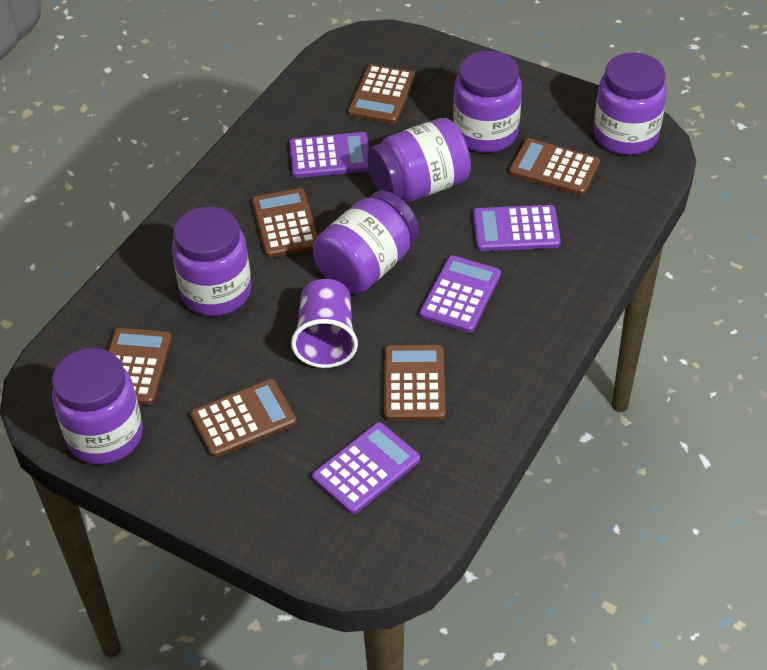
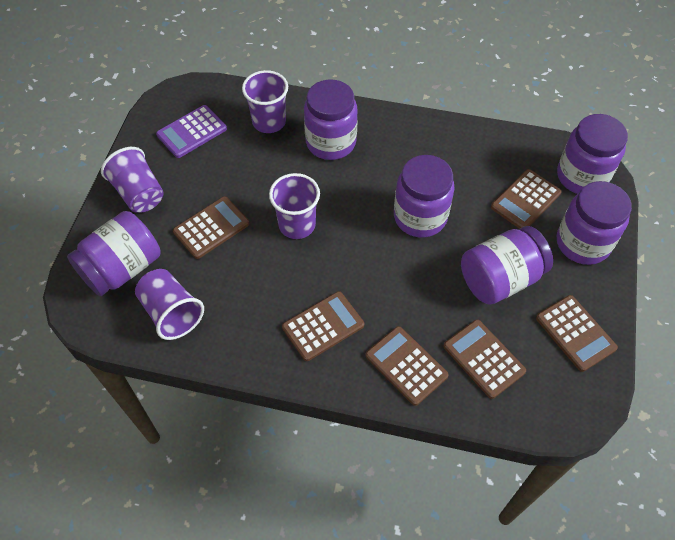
purple calculator: 4 -> 1
purple cup: 1 -> 4

